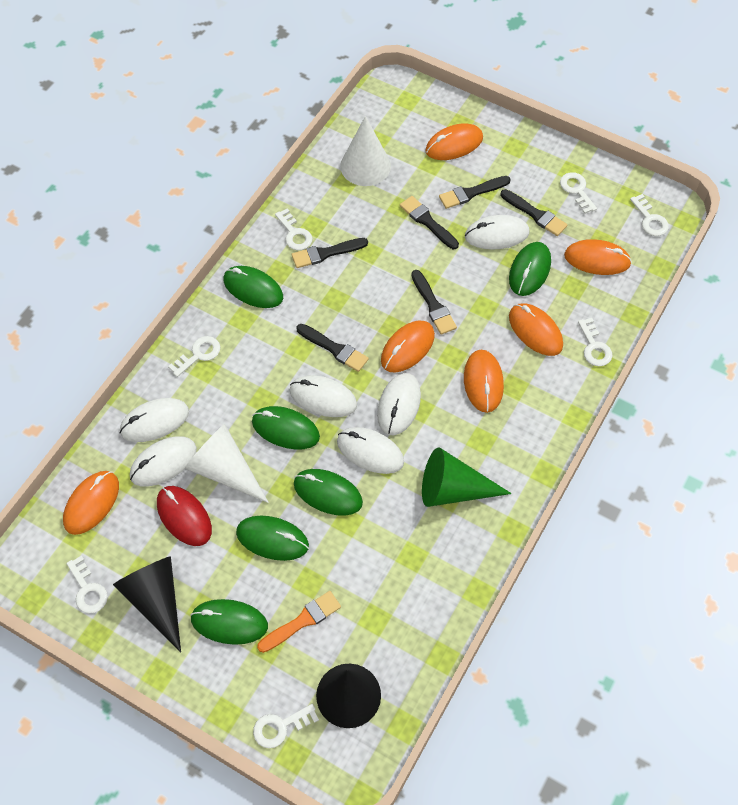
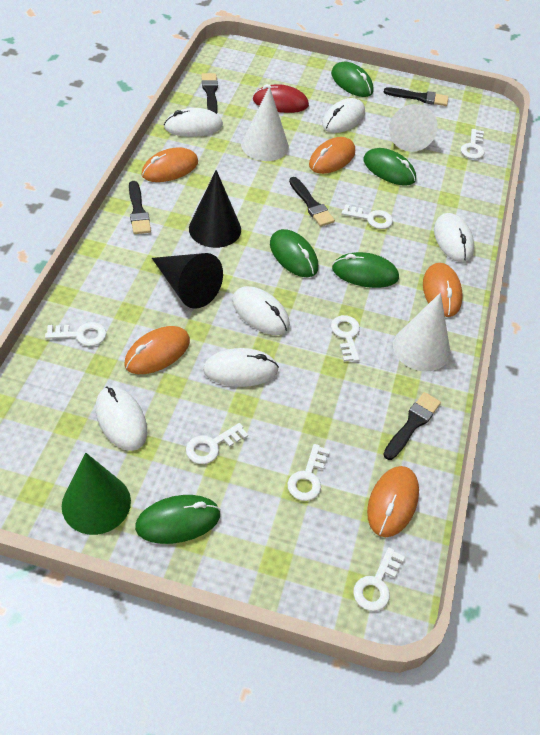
black brush: 6 -> 5
green mouse: 6 -> 5
orange brush: 1 -> 0
orange mouse: 6 -> 5
white cone: 2 -> 3

